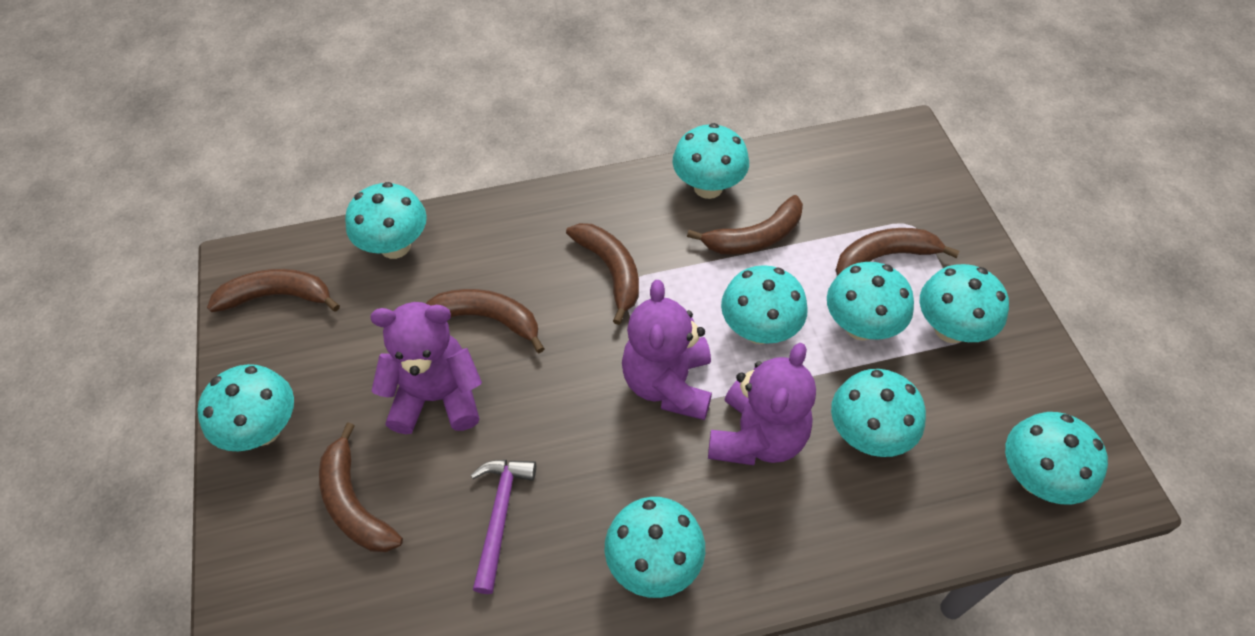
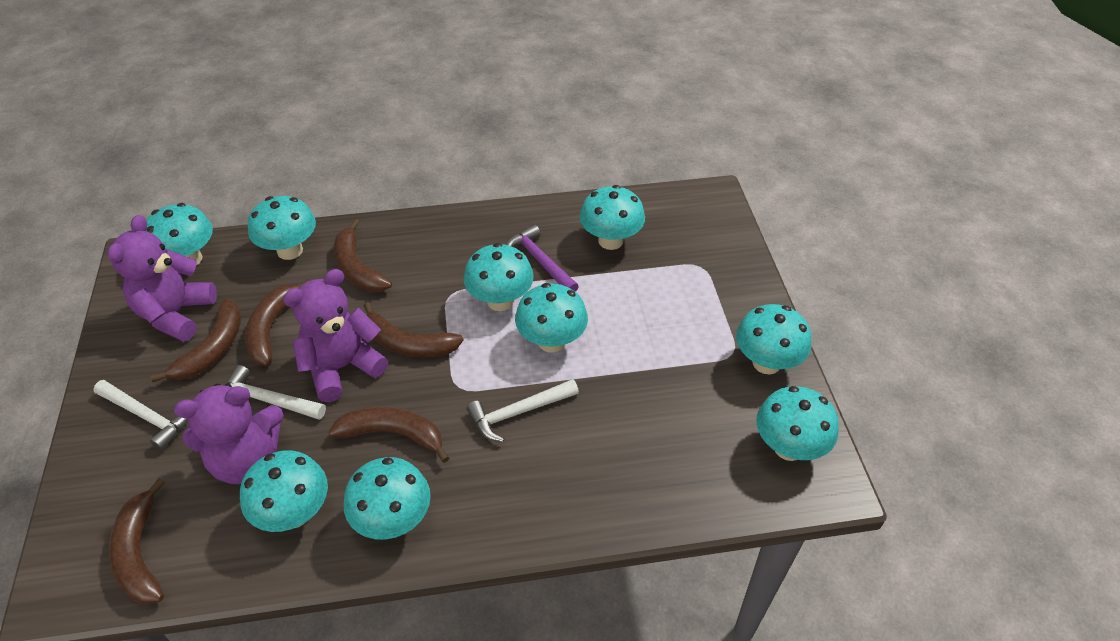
white hammer: 0 -> 3

